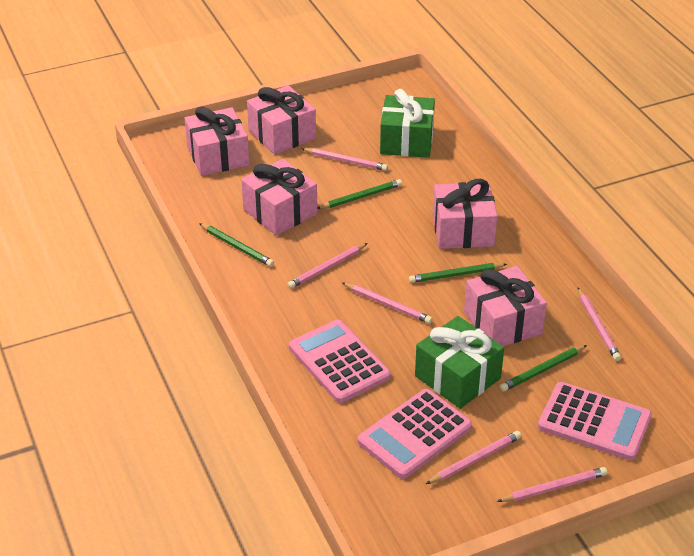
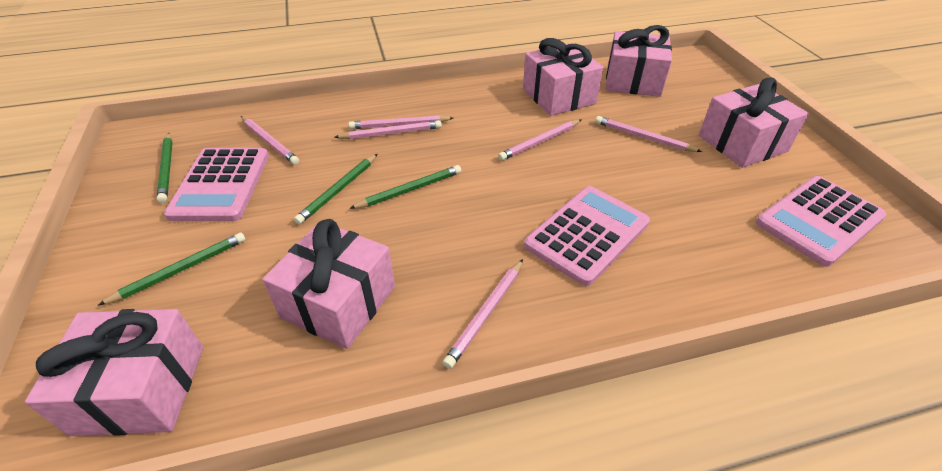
green gift: 2 -> 0

